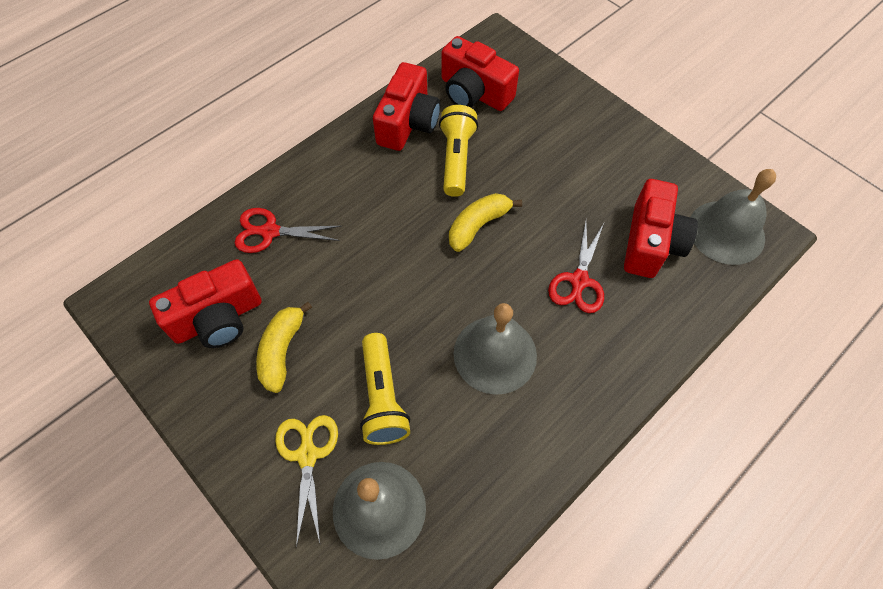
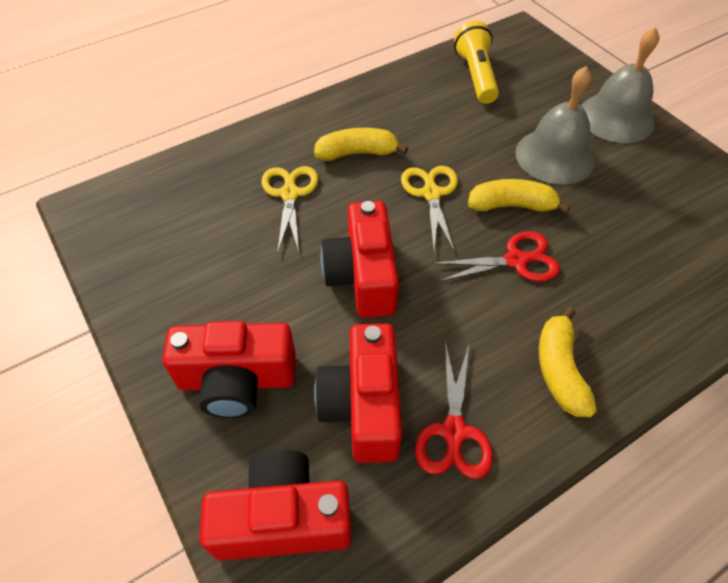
grey bell: 3 -> 2
yellow banana: 2 -> 3
yellow flashlight: 2 -> 1
yellow scissors: 1 -> 2

